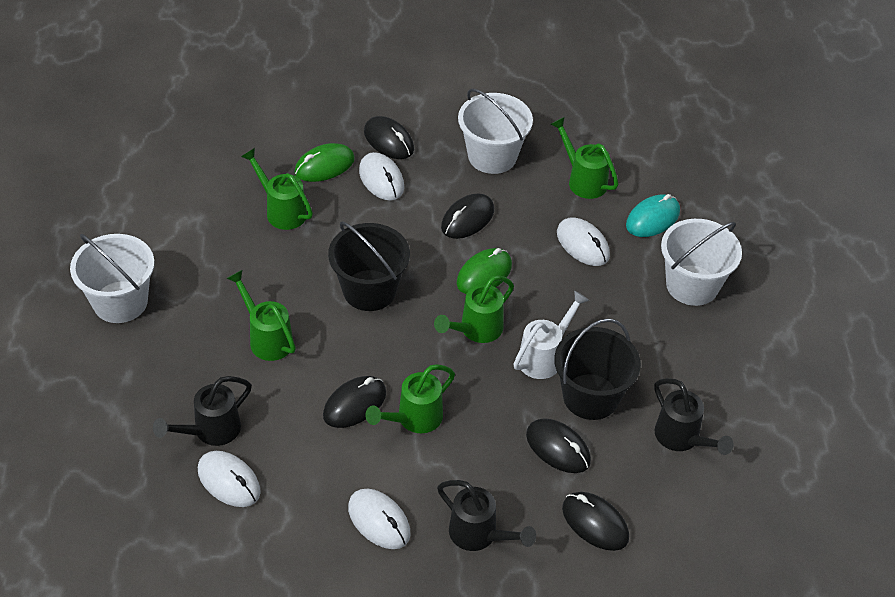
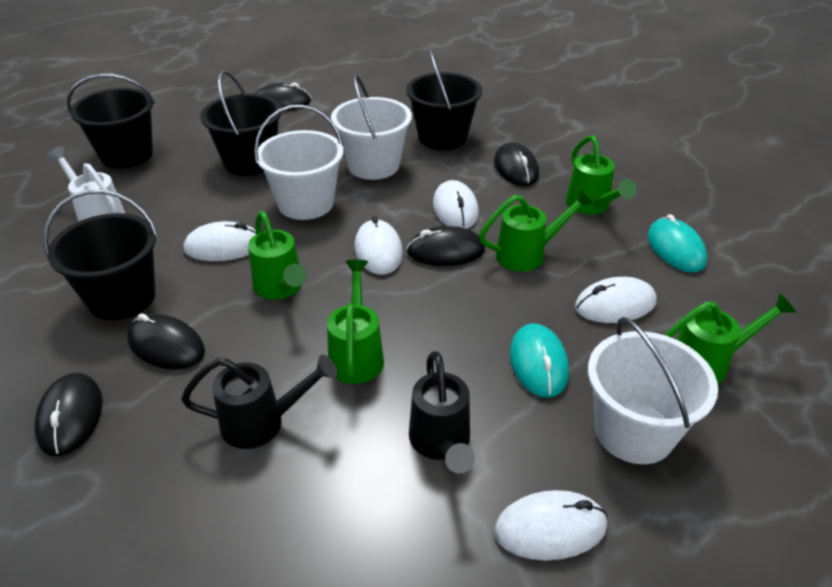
black bucket: 2 -> 4
black watering can: 3 -> 2
green mouse: 2 -> 0
turquoise mouse: 1 -> 2
white mouse: 4 -> 5

